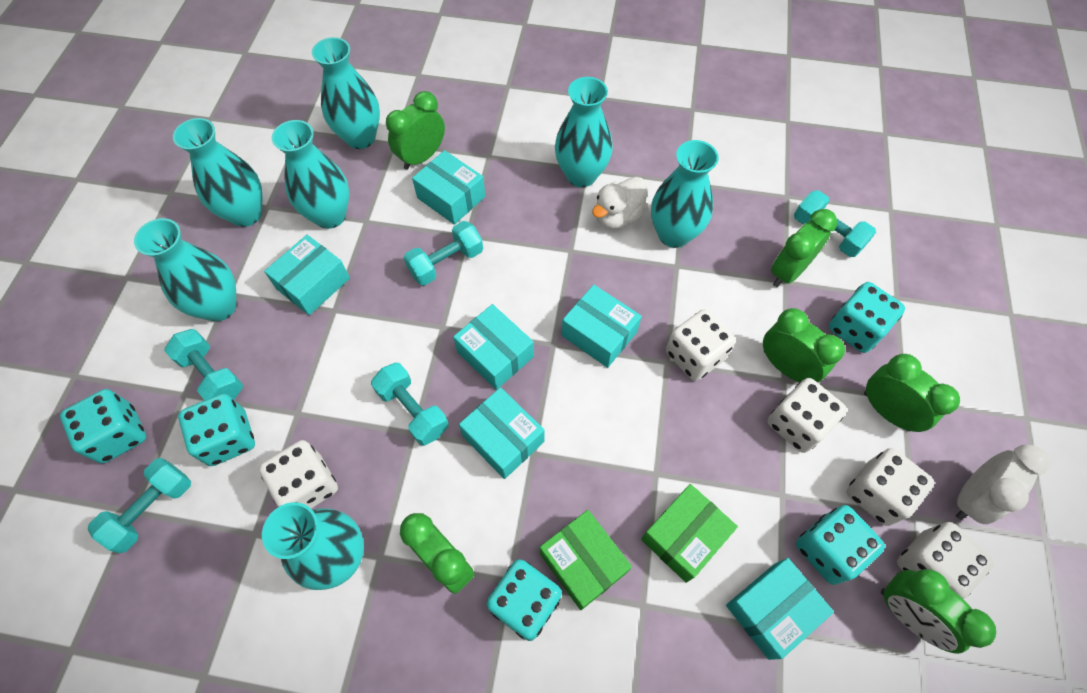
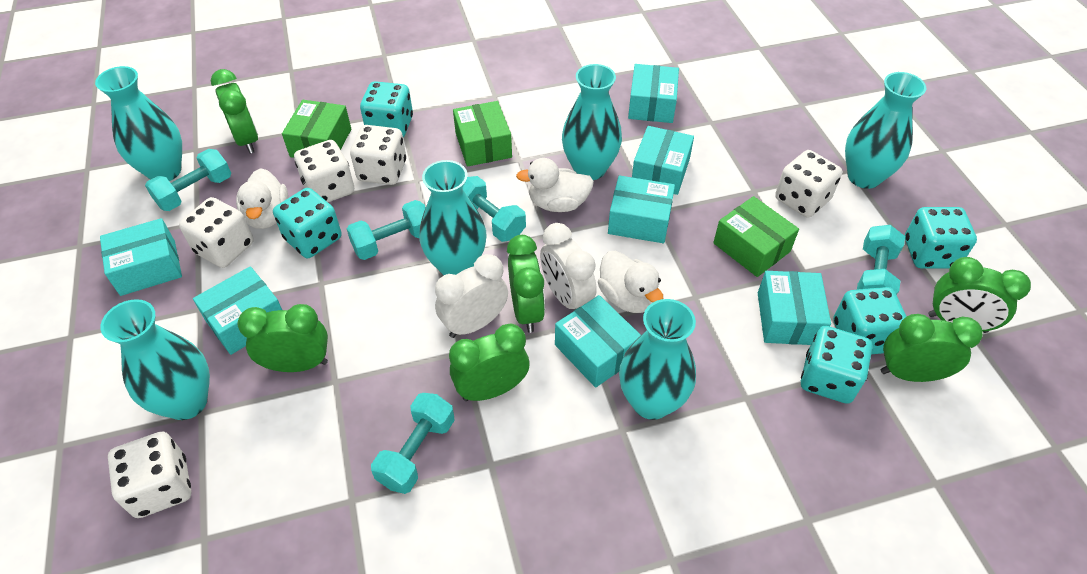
green box: 2 -> 3
turquoise box: 6 -> 7
turquoise vase: 7 -> 6
white clock: 1 -> 2
white duck: 1 -> 3

